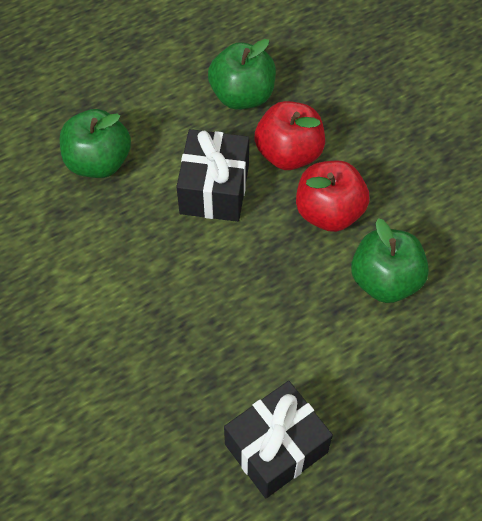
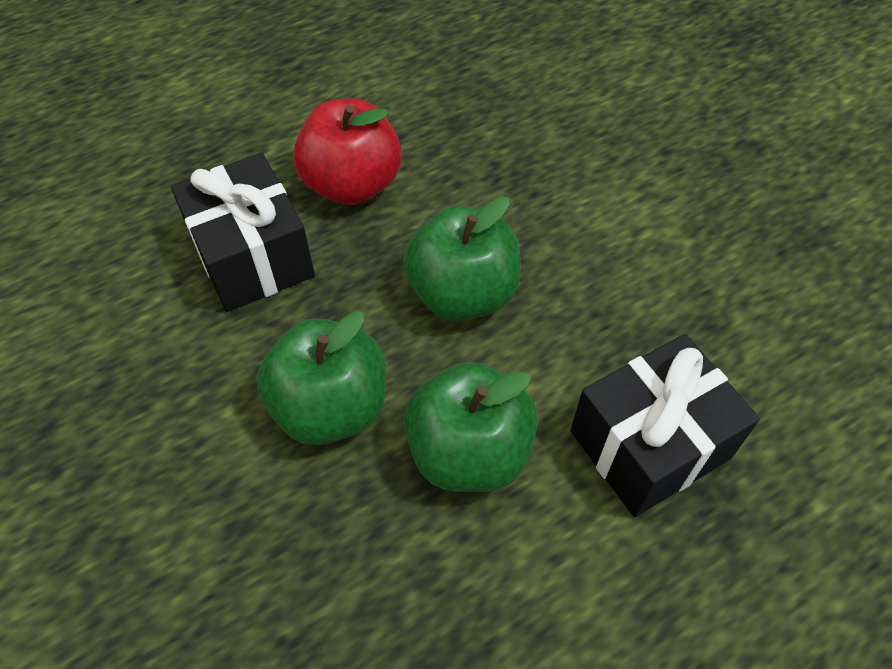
red apple: 2 -> 1

